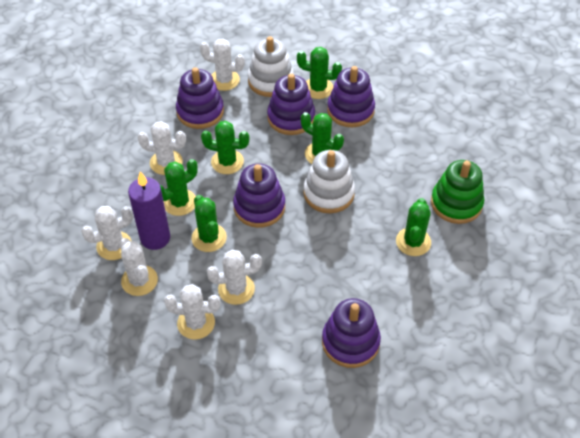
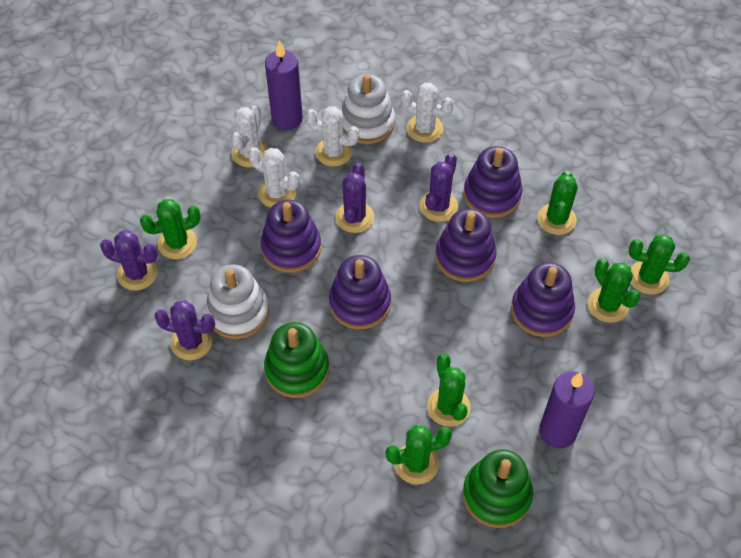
green stacking toy: 1 -> 2
purple cactus: 0 -> 4
purple candle: 1 -> 2
white cactus: 6 -> 4

